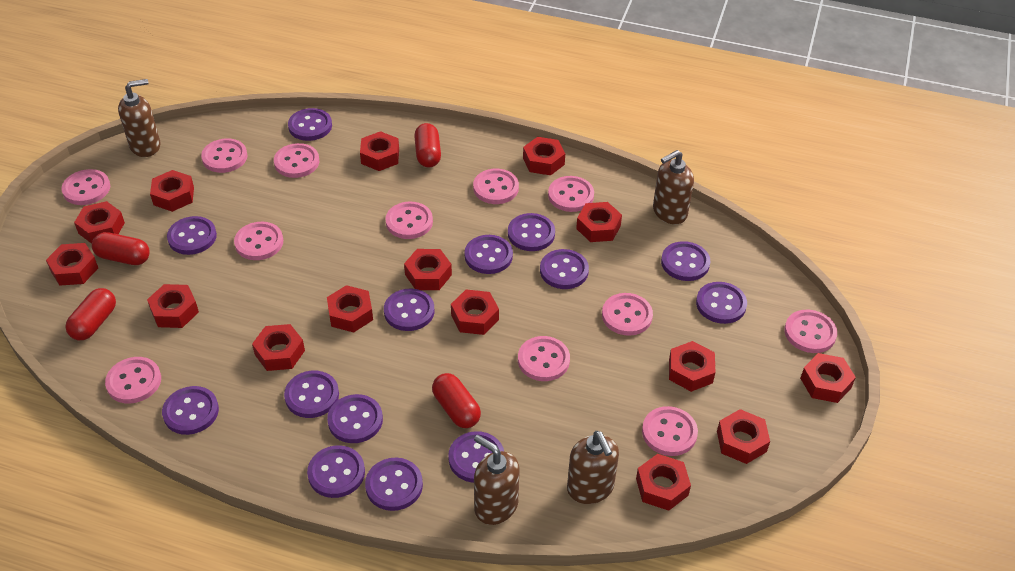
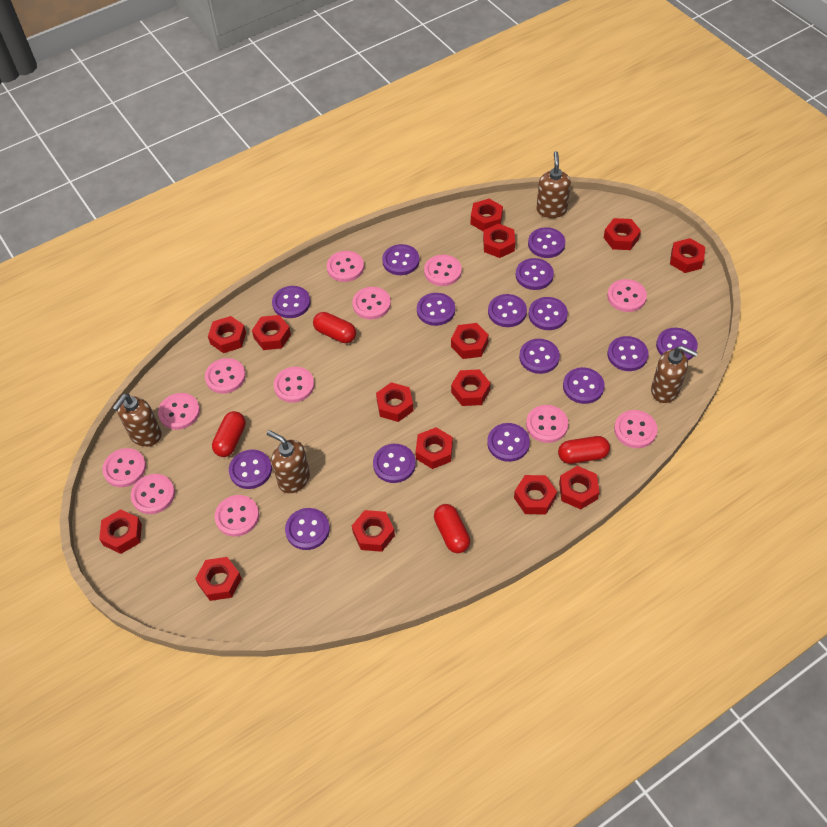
purple button: 14 -> 15

